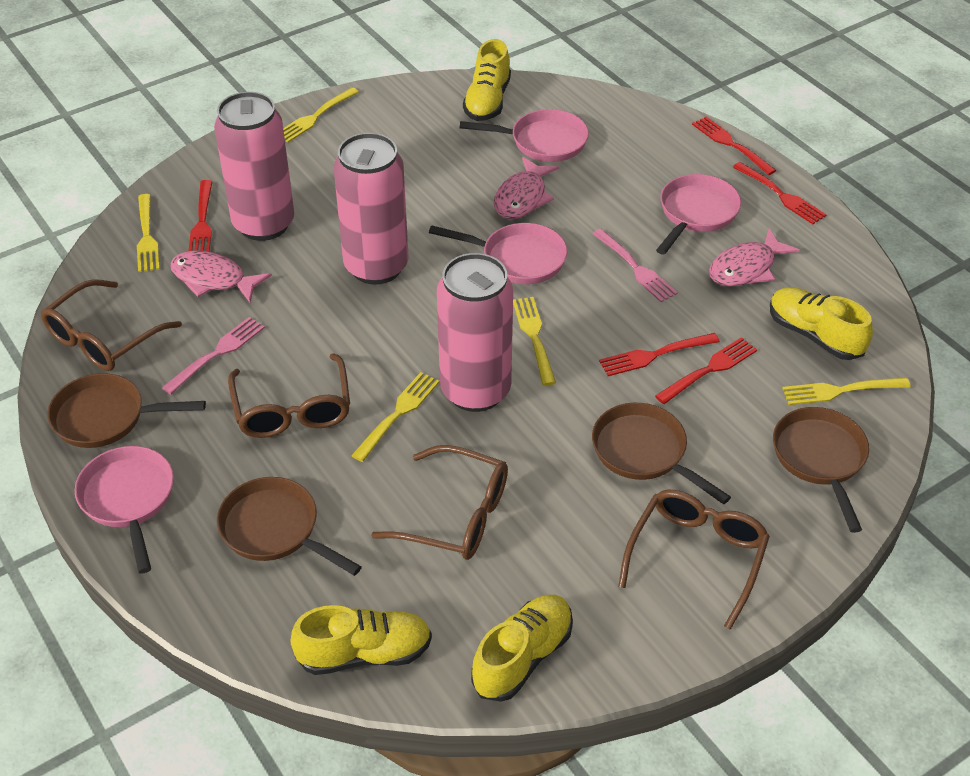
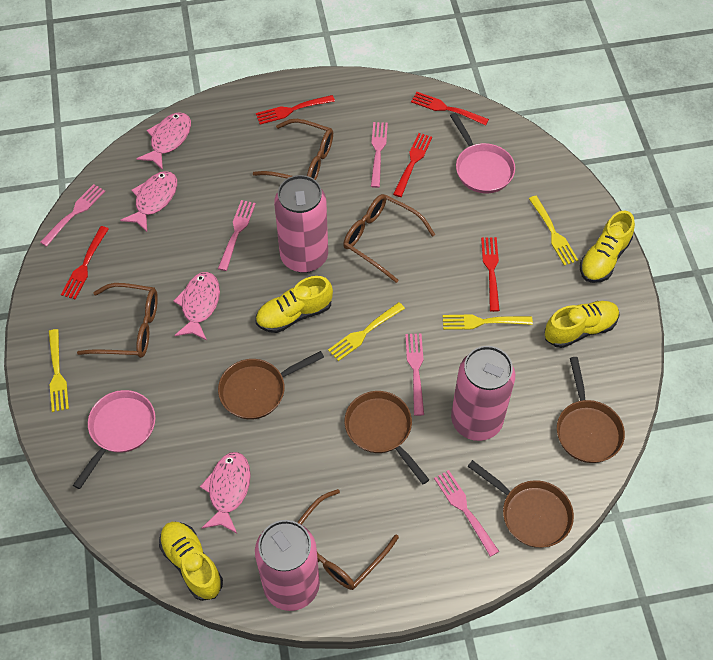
pink fish: 3 -> 4
pink fork: 2 -> 5
pink pan: 4 -> 2
yellow fork: 5 -> 4

